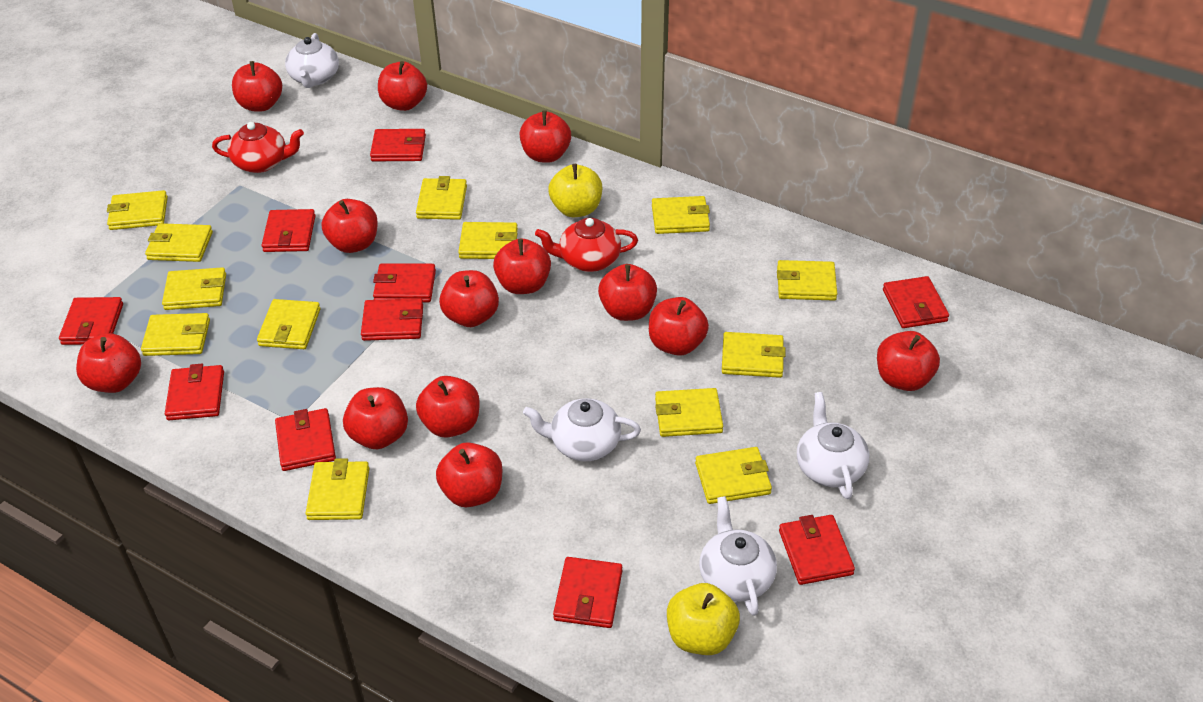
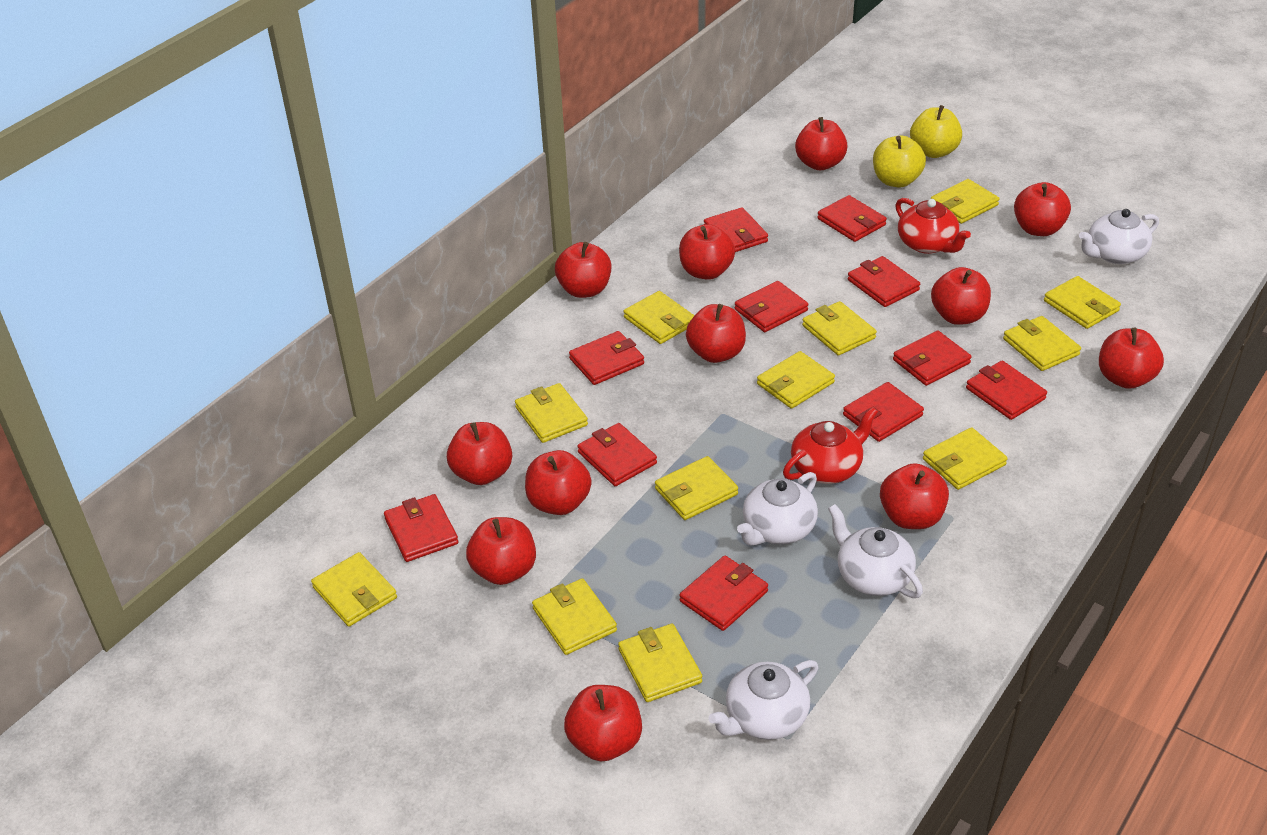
red apple: 13 -> 12
red wallet: 10 -> 11
yellow wallet: 13 -> 12

